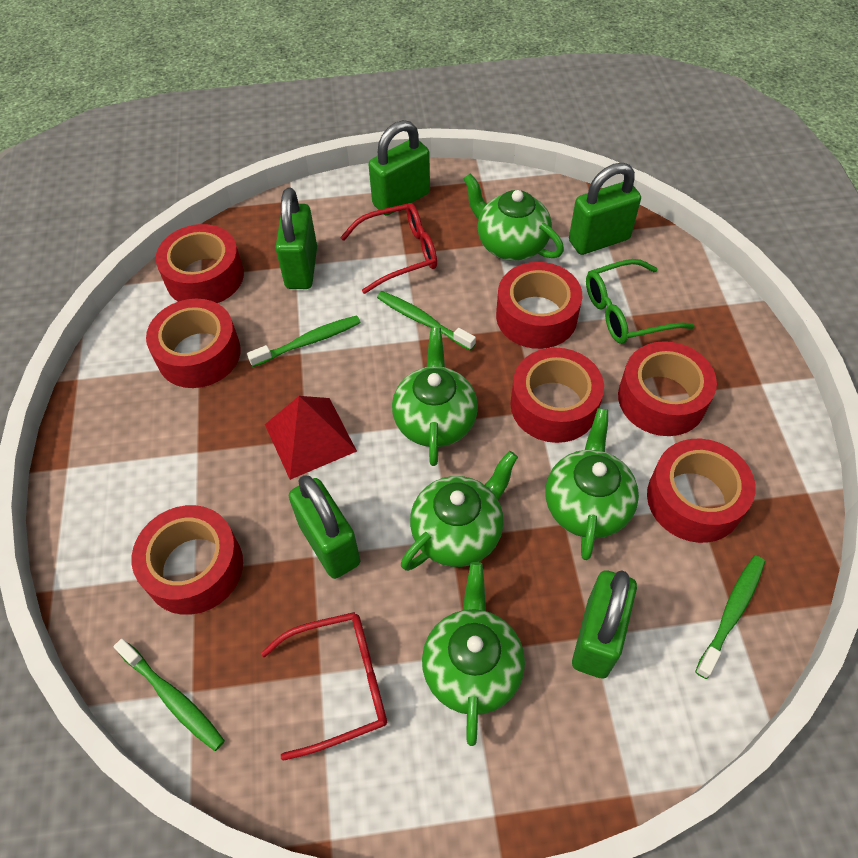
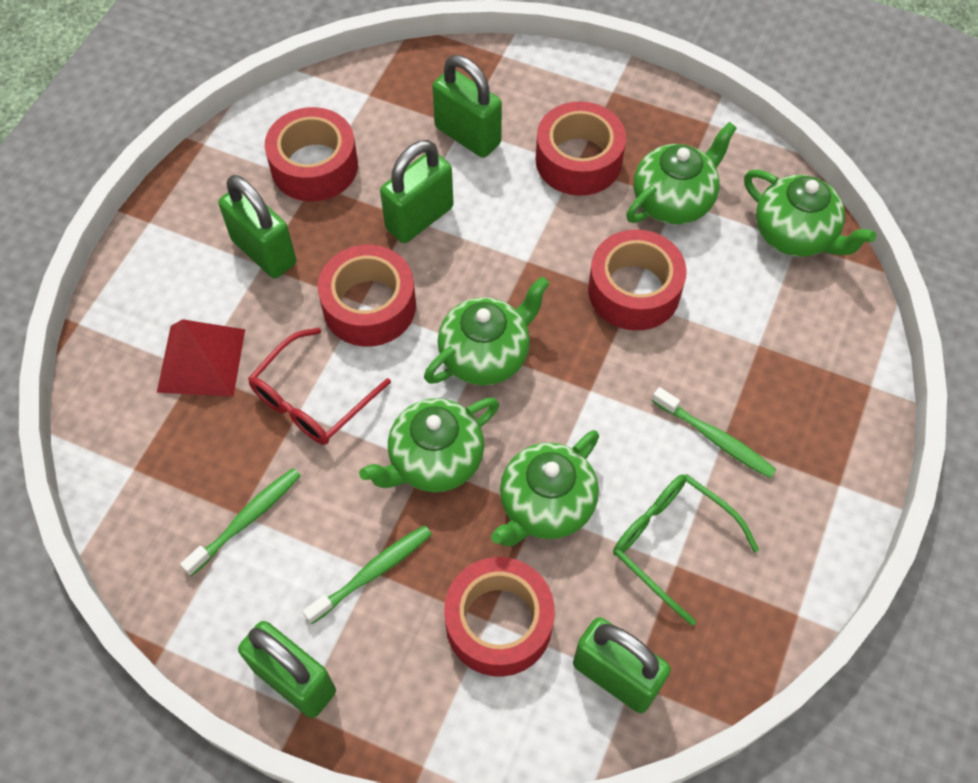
green toothbrush: 4 -> 3
red glasses: 2 -> 1
red tape: 7 -> 5

